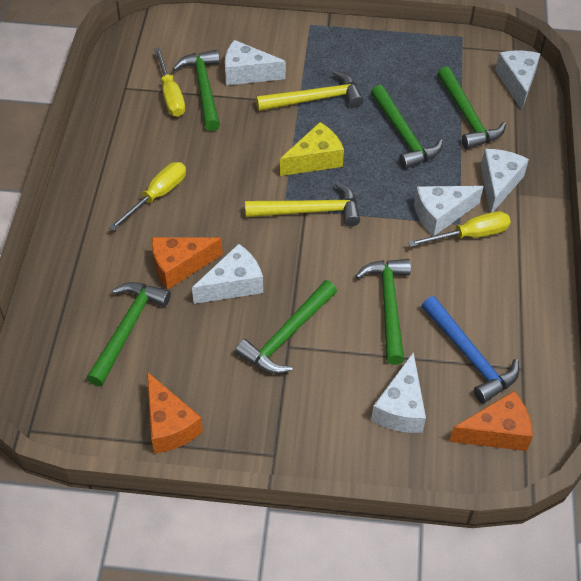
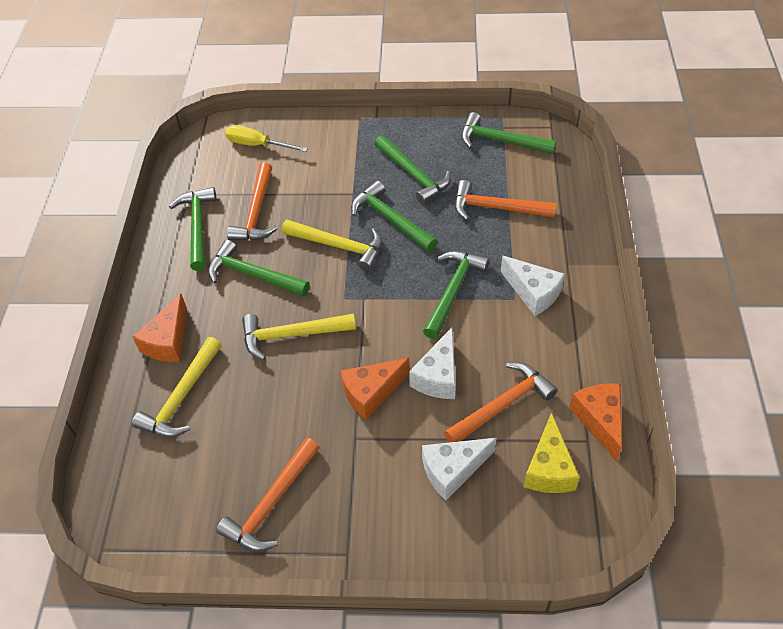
blue hammer: 1 -> 0
orange hammer: 0 -> 4
white cheese: 6 -> 3
yellow hammer: 2 -> 3
yellow screwdriver: 3 -> 1

